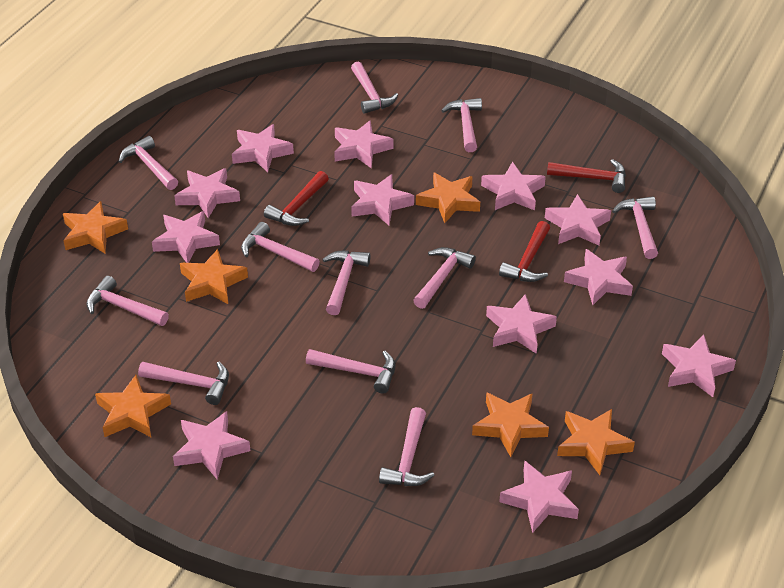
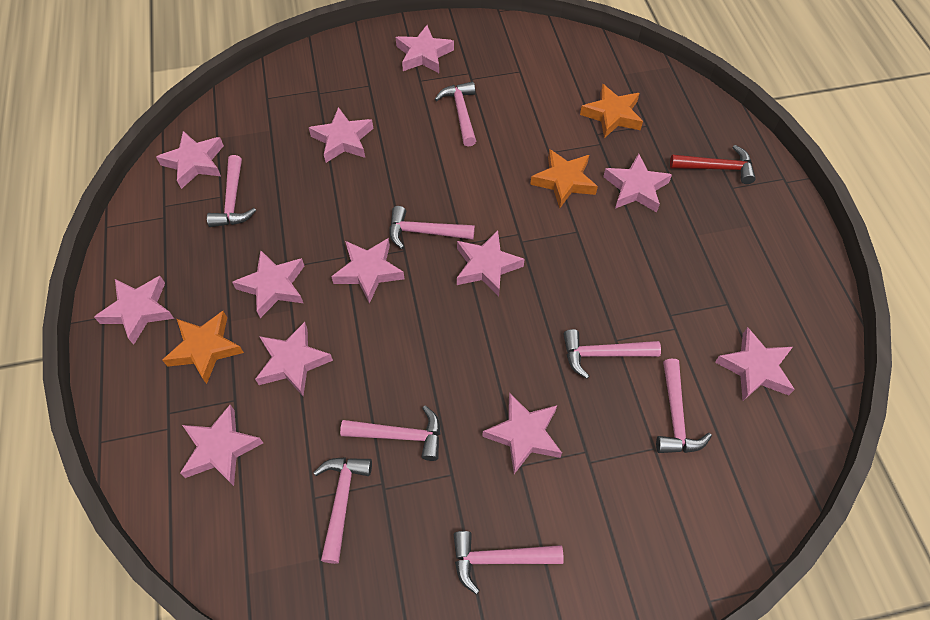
orange star: 6 -> 3
pink hammer: 11 -> 8
red hammer: 3 -> 1

